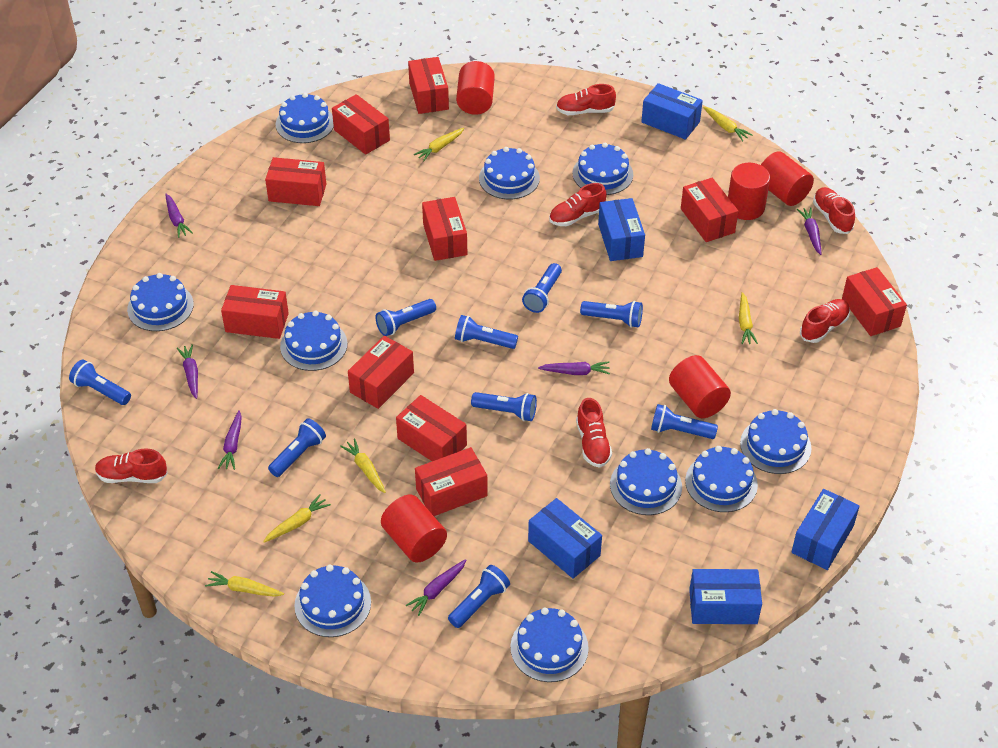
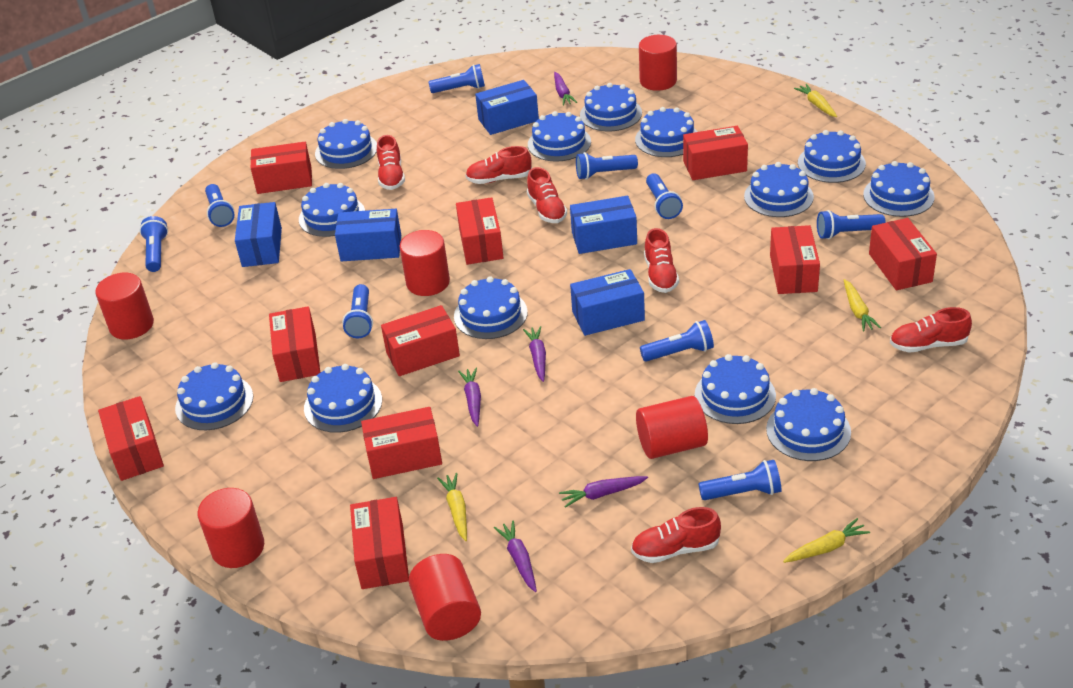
blue cake: 10 -> 13
purple carrot: 6 -> 5
red cylinder: 5 -> 6
yellow carrot: 6 -> 4

